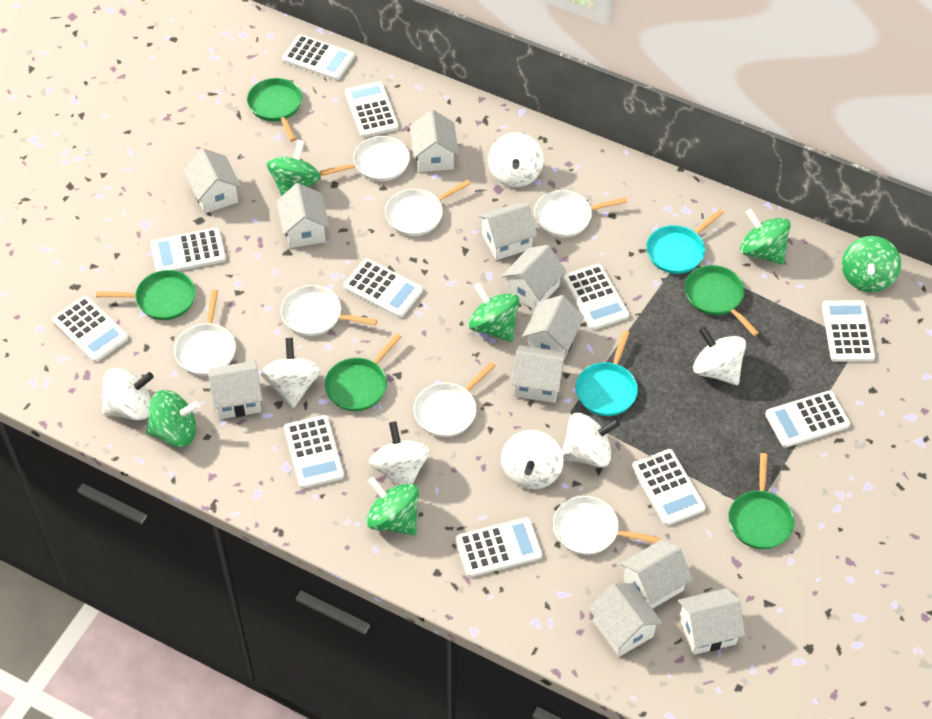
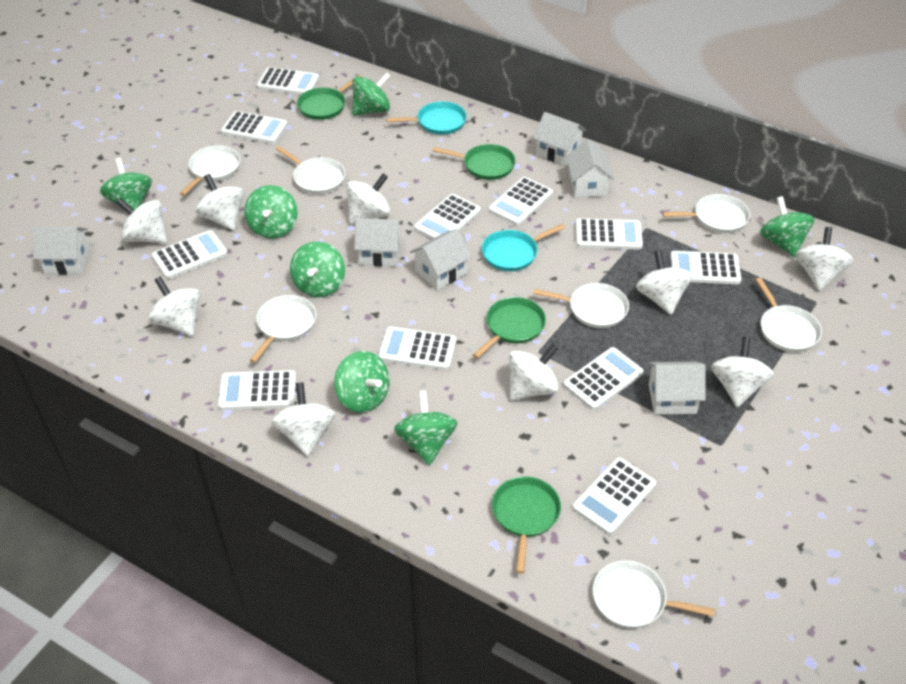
green pan: 5 -> 4
green spinning top: 6 -> 7
white house: 11 -> 6
white spinning top: 7 -> 9

